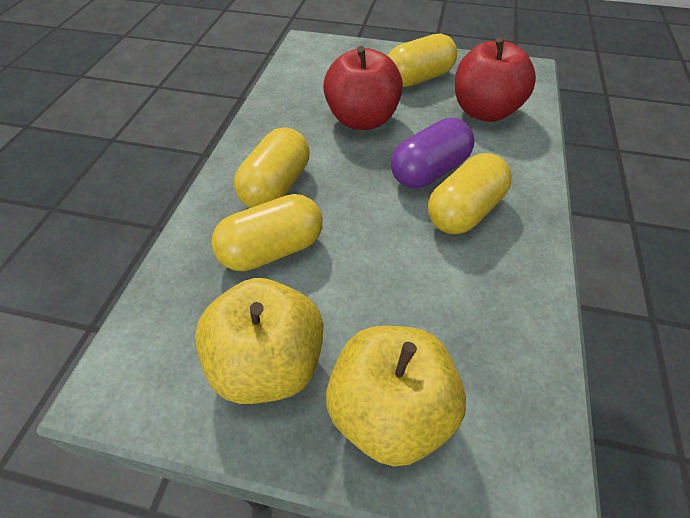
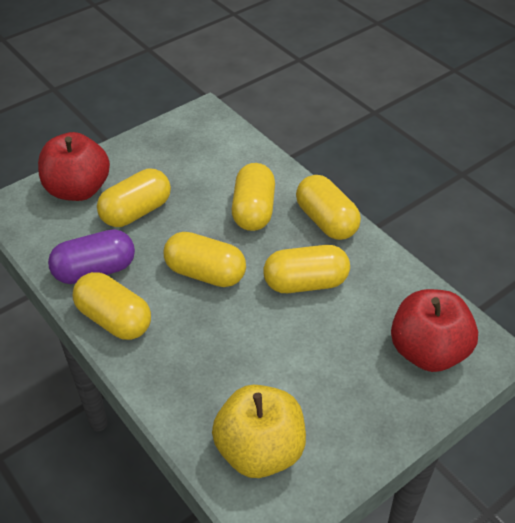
yellow apple: 2 -> 1
yellow capsule: 4 -> 6

